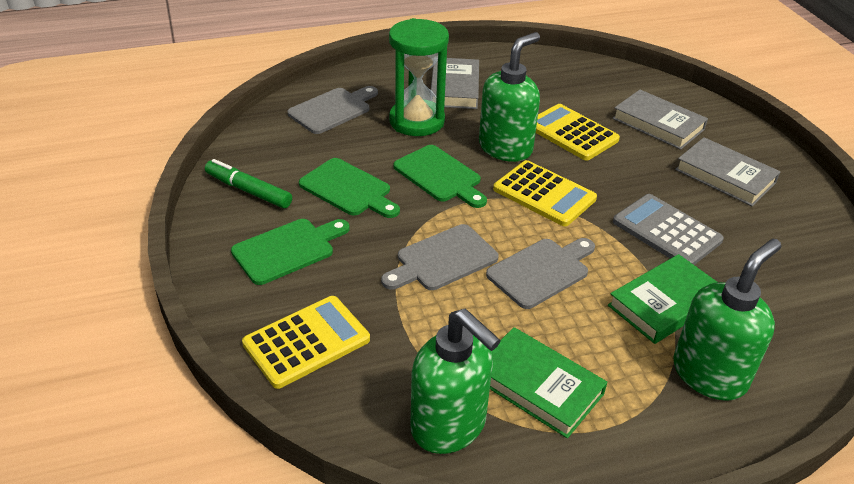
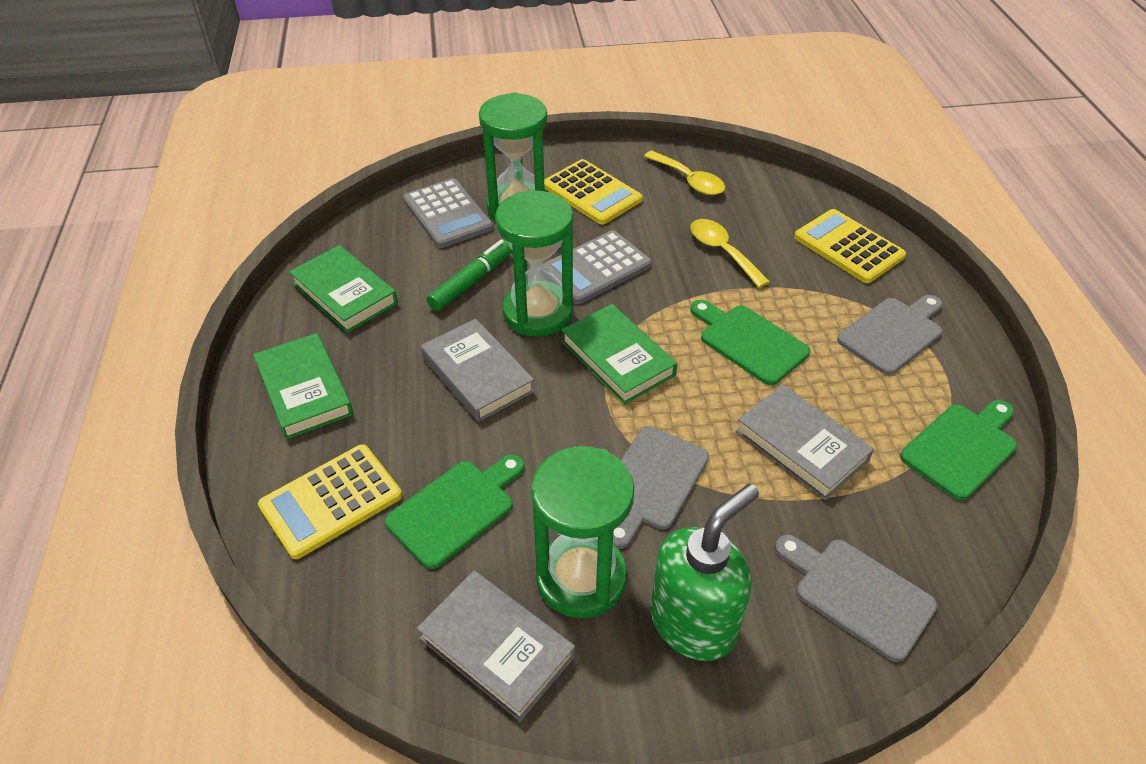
green book: 2 -> 3
green hourglass: 1 -> 3
green soap dispenser: 3 -> 1
grey calculator: 1 -> 2
yellow spoon: 0 -> 2

